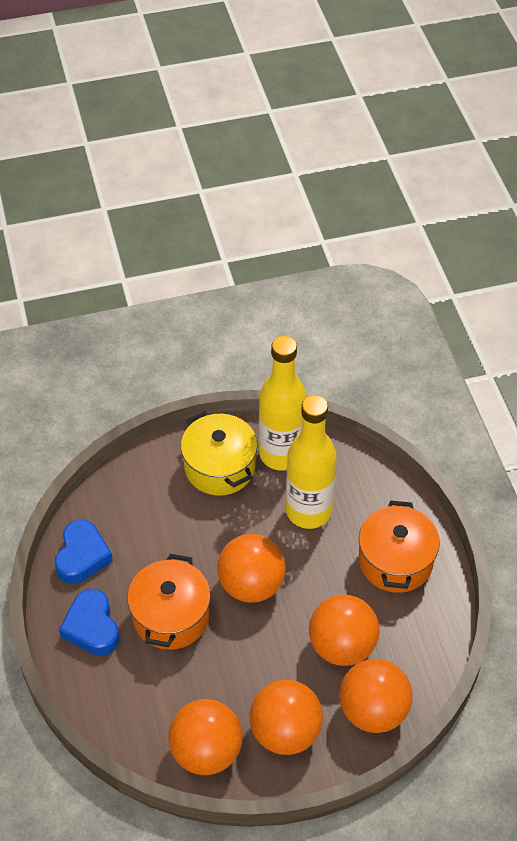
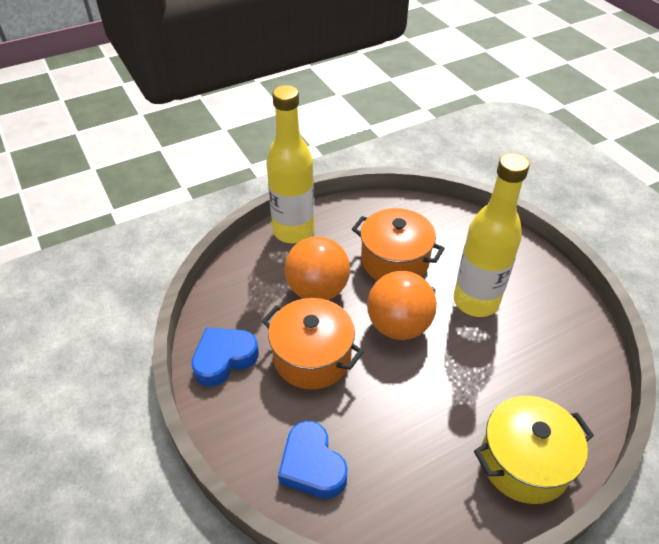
orange ball: 5 -> 2

